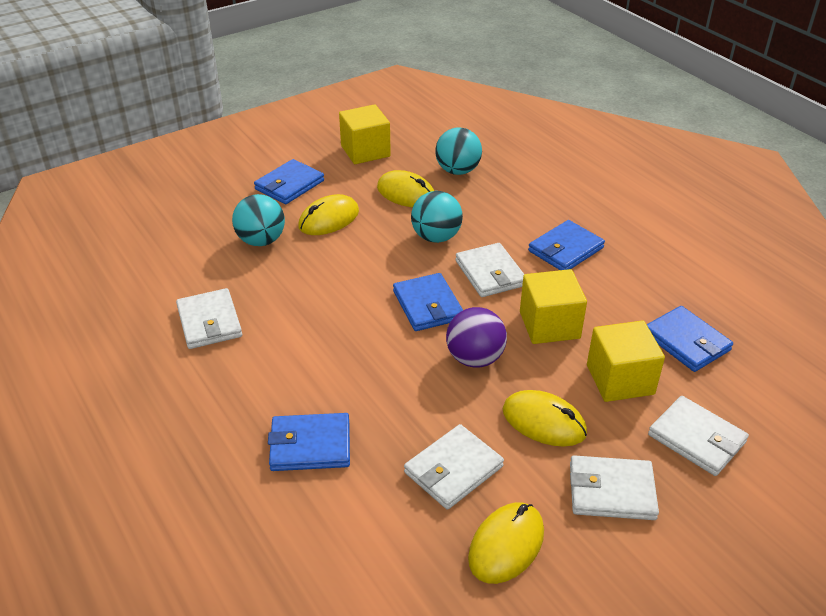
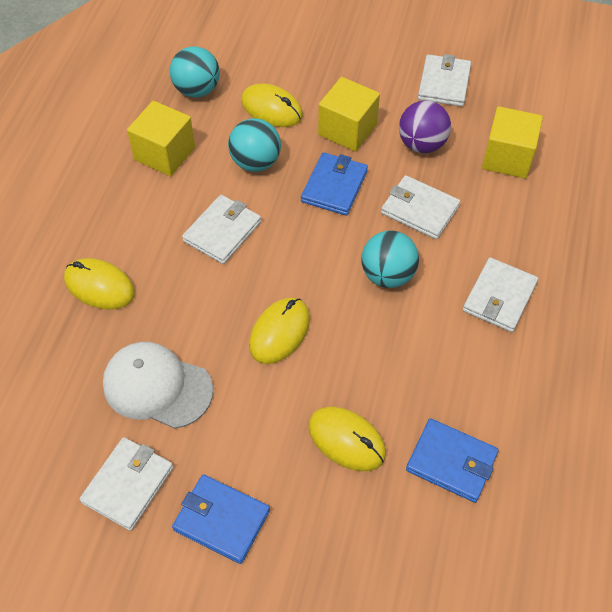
blue wallet: 5 -> 3
white cap: 0 -> 1

